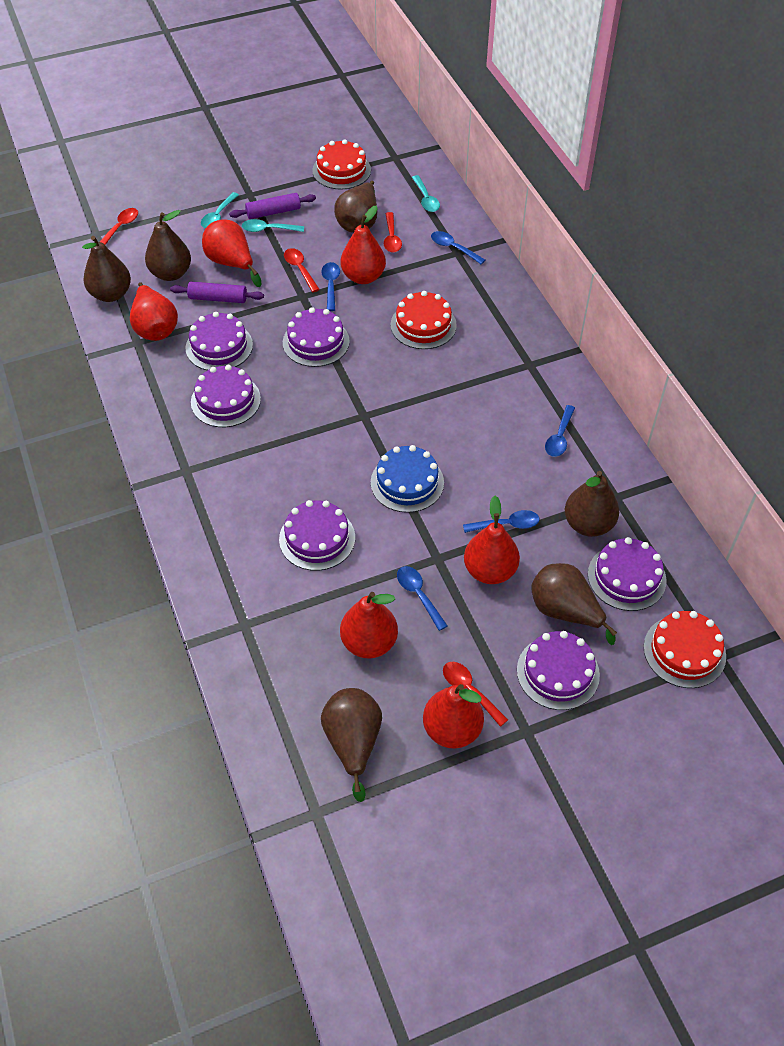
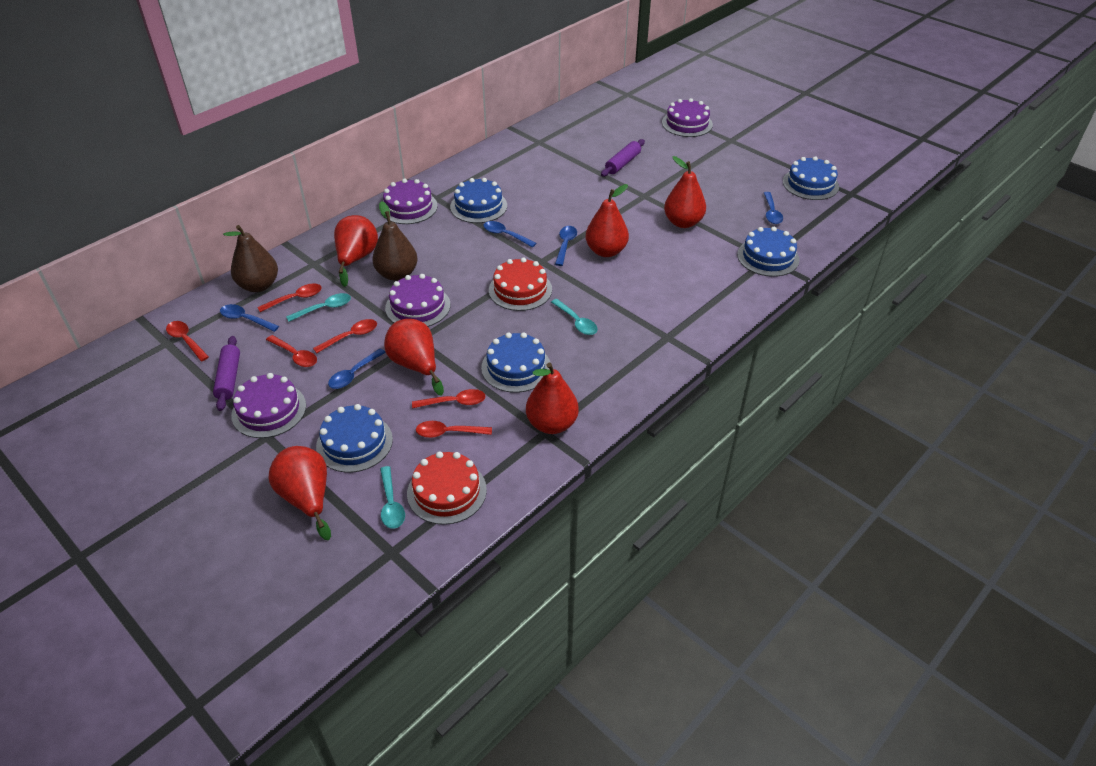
blue cake: 1 -> 5
brown pear: 6 -> 2
purple cake: 6 -> 4
red cake: 3 -> 2
red spoon: 4 -> 6

